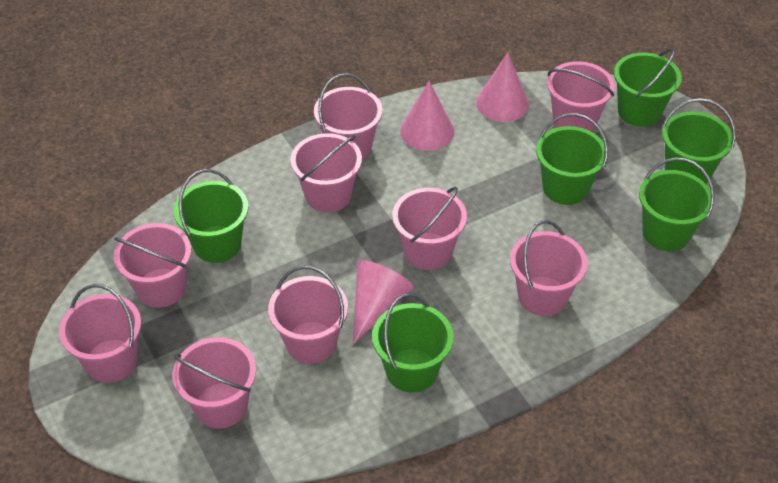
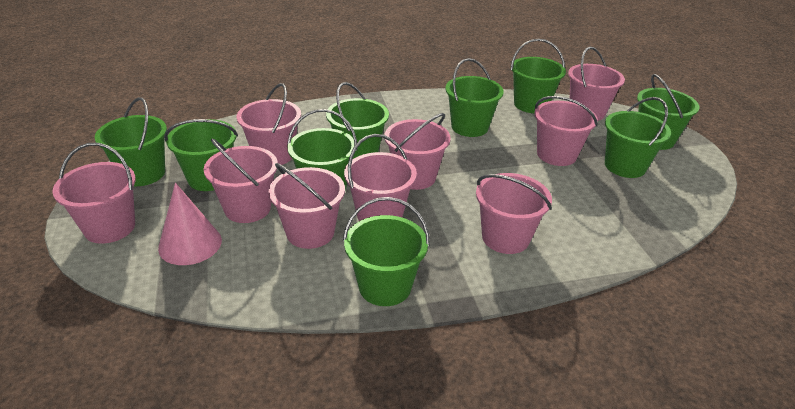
green bucket: 6 -> 9
pink cone: 3 -> 1

